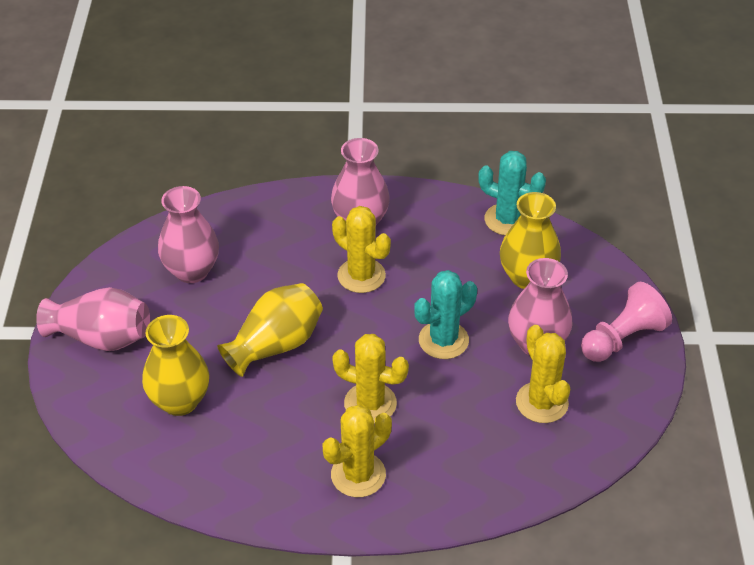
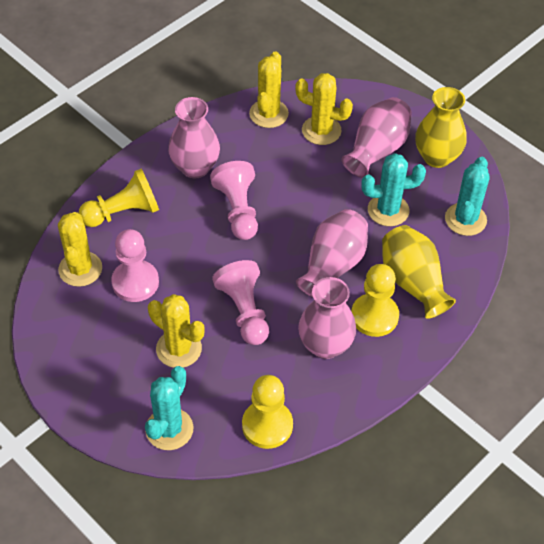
pink pawn: 1 -> 3
turquoise cactus: 2 -> 3
yellow pawn: 0 -> 3
yellow vase: 3 -> 2

